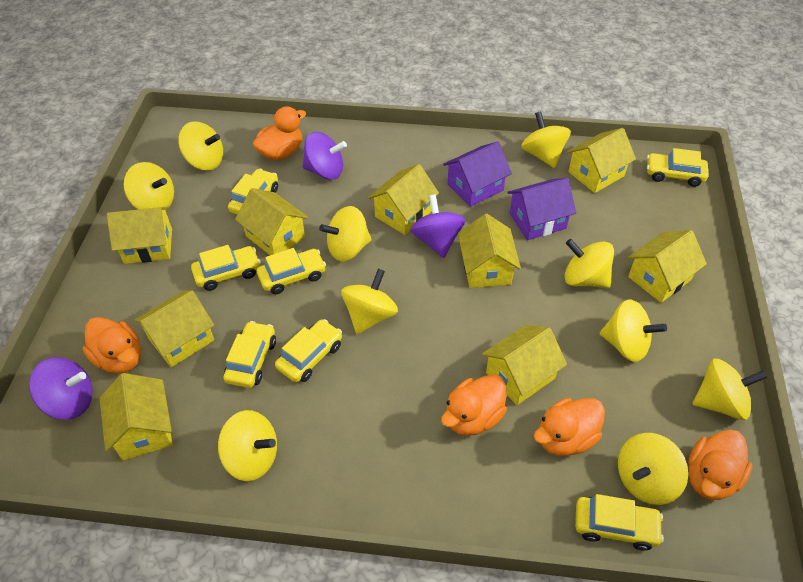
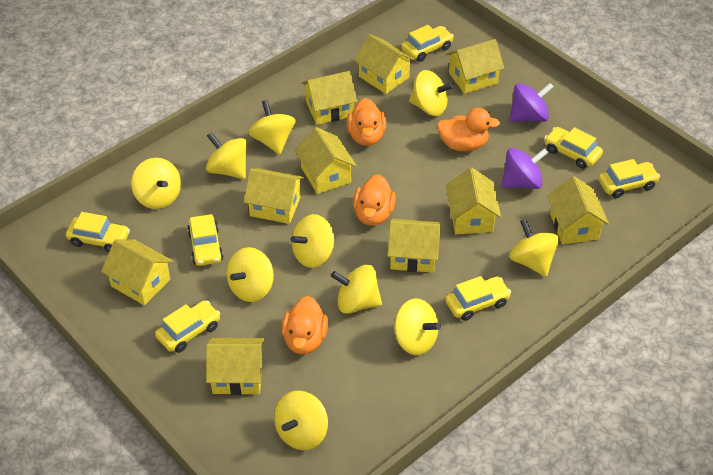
orange duck: 5 -> 4
purple house: 2 -> 0
purple spinning top: 3 -> 2
yellow house: 9 -> 10

